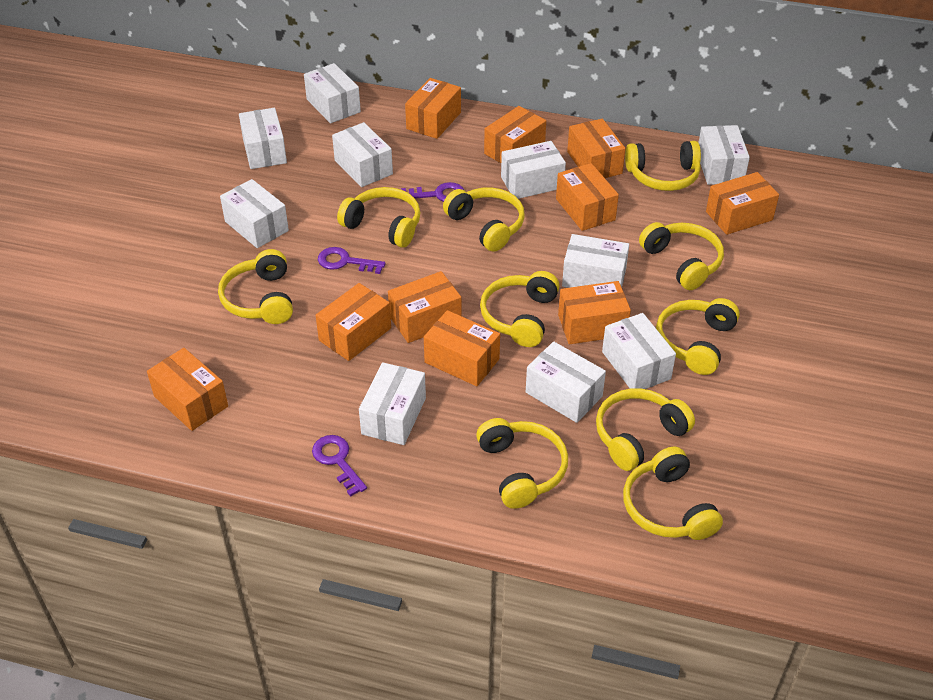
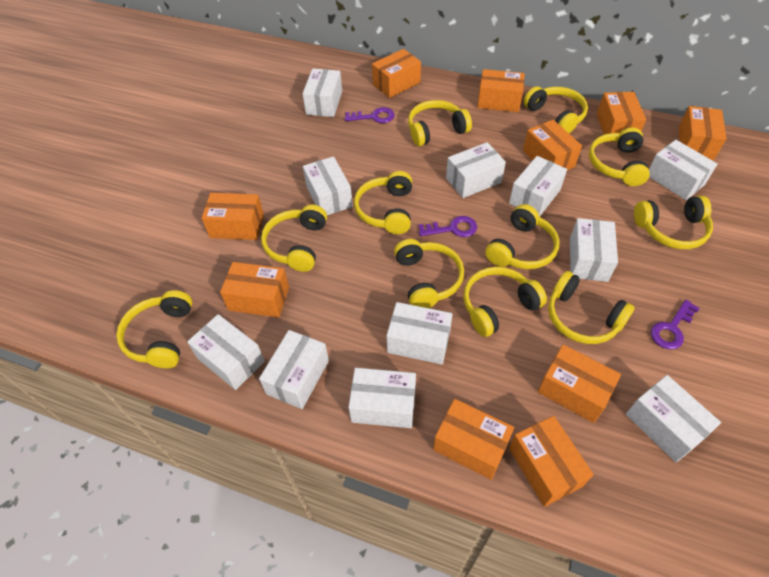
white box: 10 -> 11
yellow headphones: 10 -> 11

